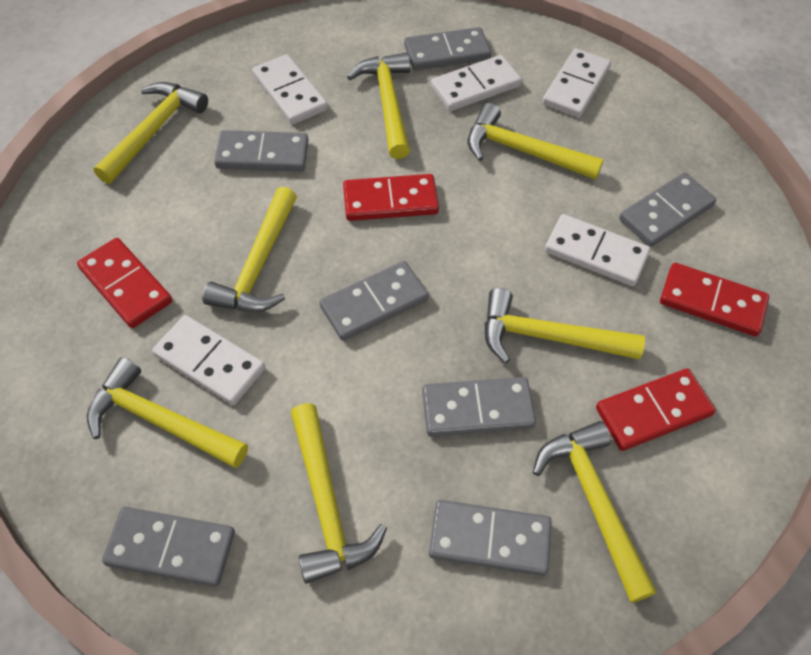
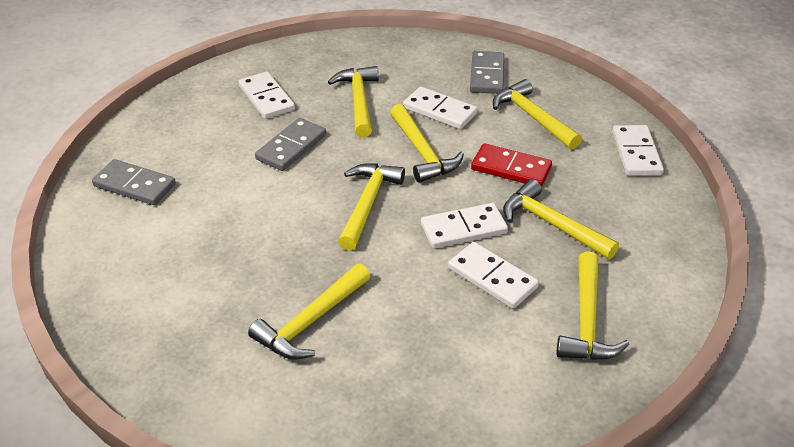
grey domino: 7 -> 3
red domino: 4 -> 1
yellow hammer: 8 -> 7

